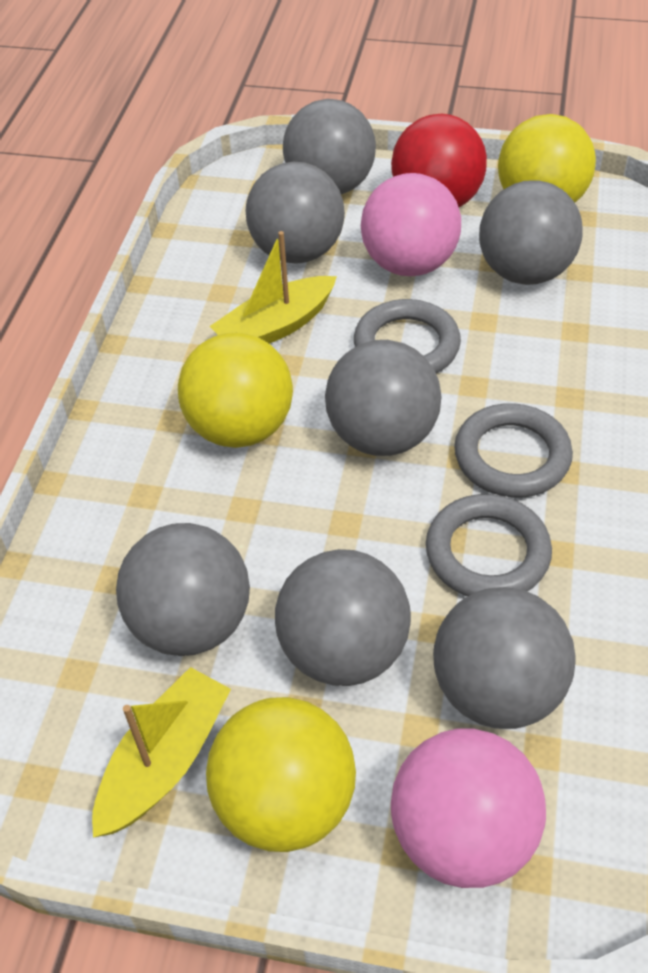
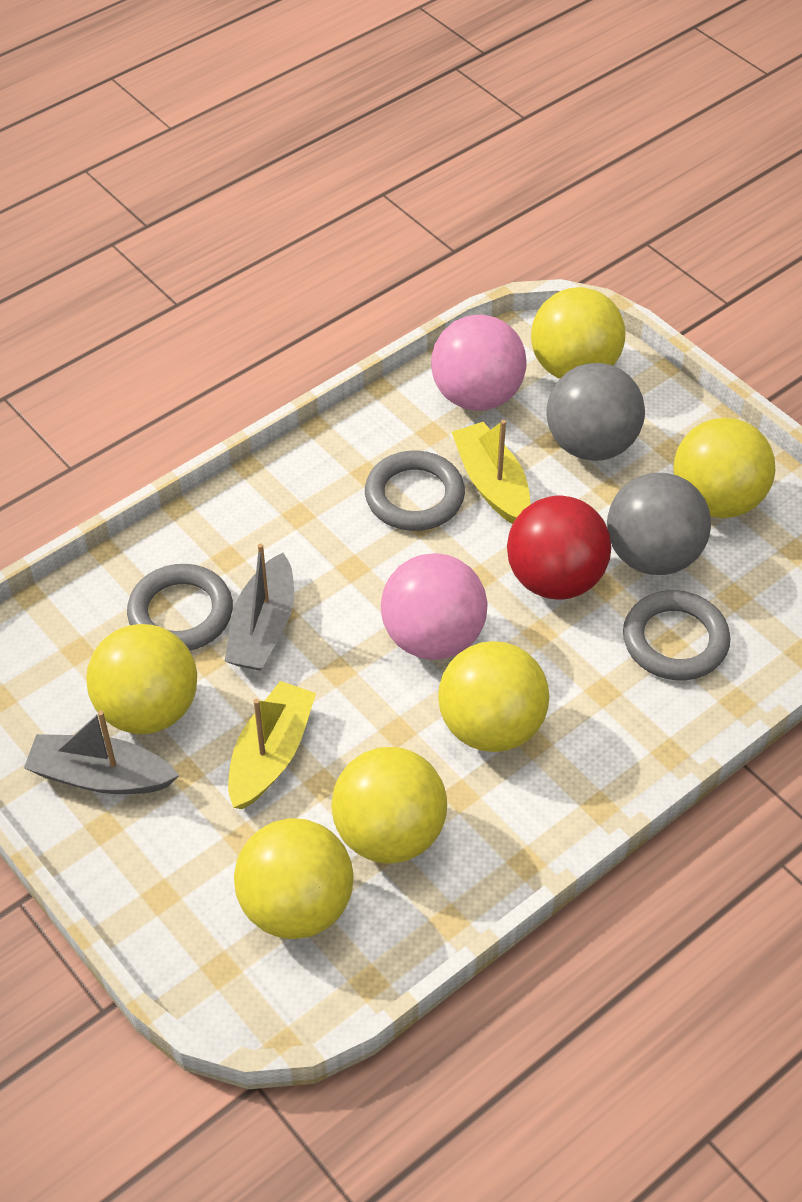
grey ball: 7 -> 2
grey boat: 0 -> 2
yellow ball: 3 -> 6

